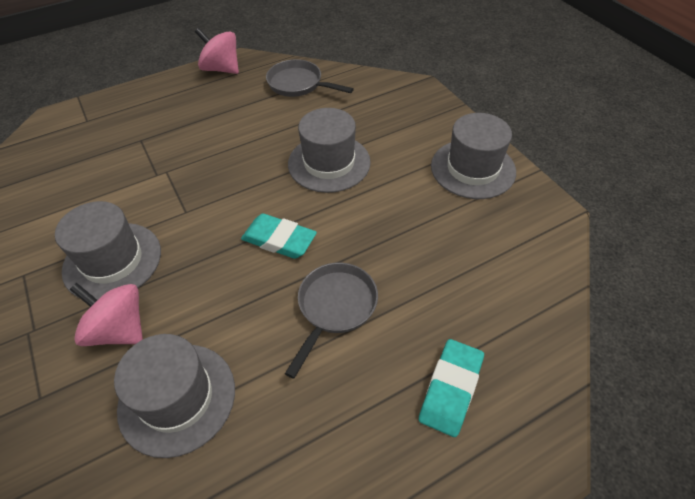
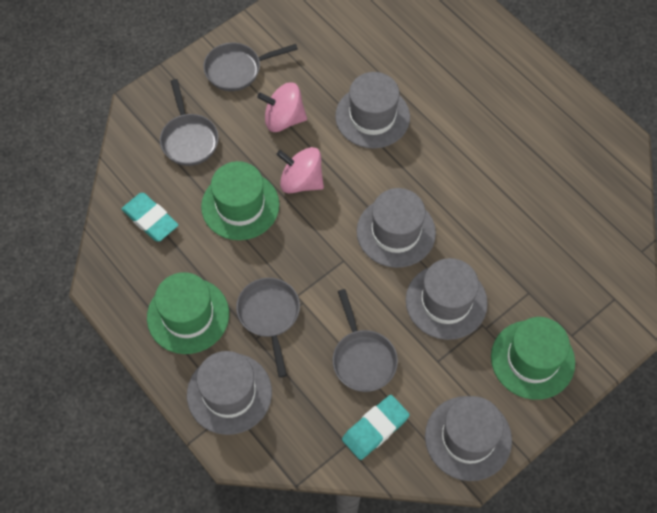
green hat: 0 -> 3
grey hat: 4 -> 5
grey pan: 2 -> 4

